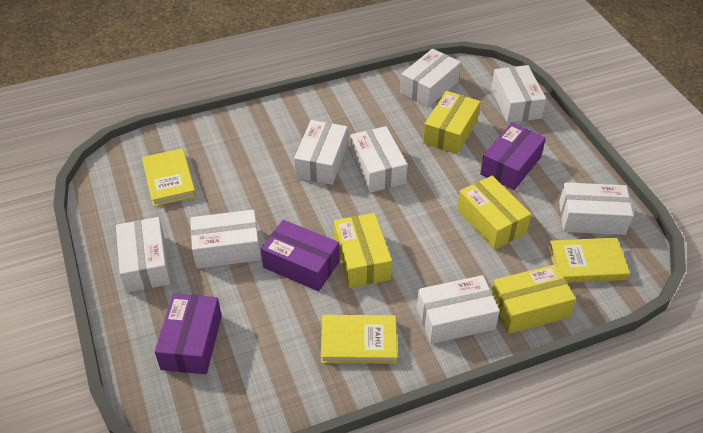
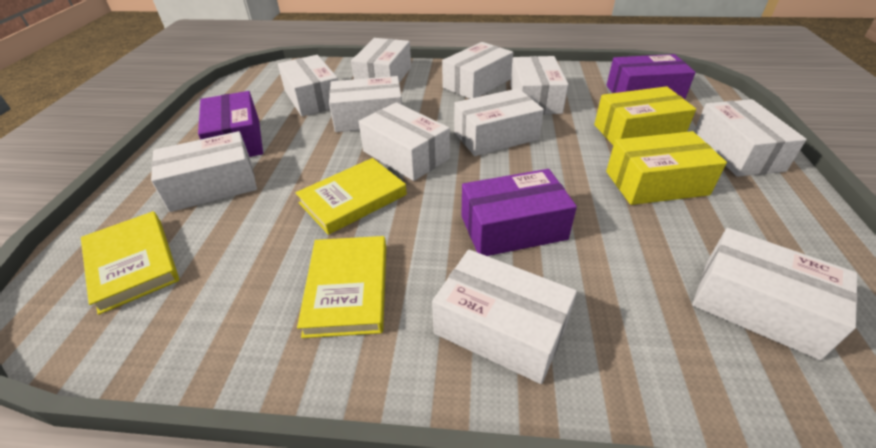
white box: 8 -> 11
yellow box: 4 -> 2

